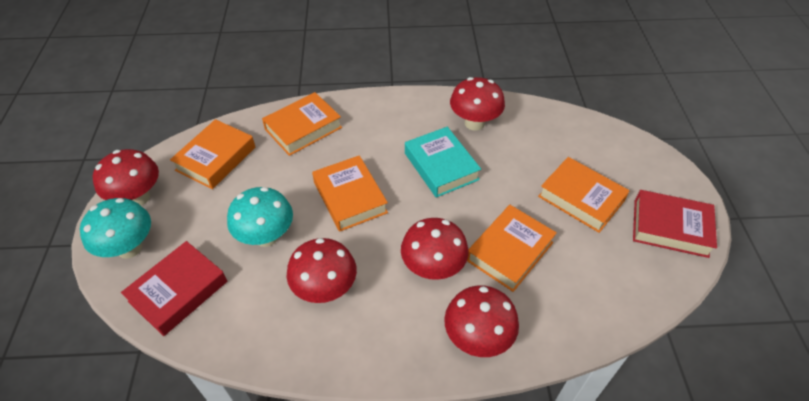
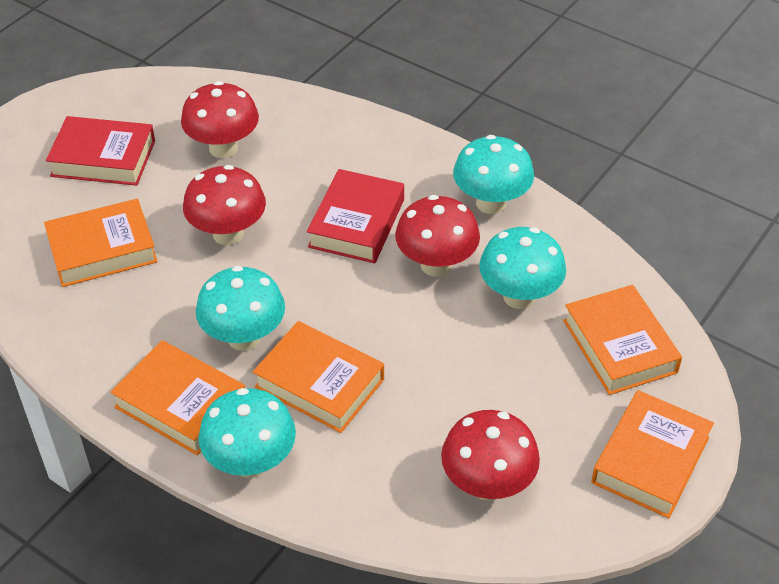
red mushroom: 5 -> 4
turquoise book: 1 -> 0
turquoise mushroom: 2 -> 4

